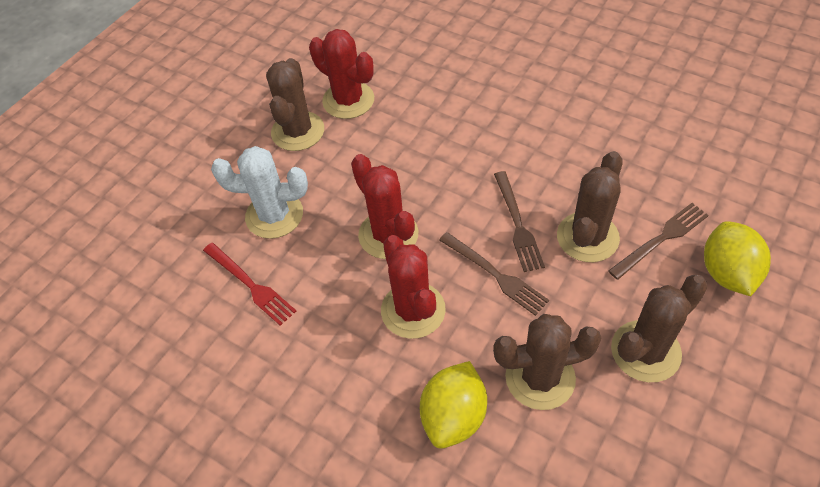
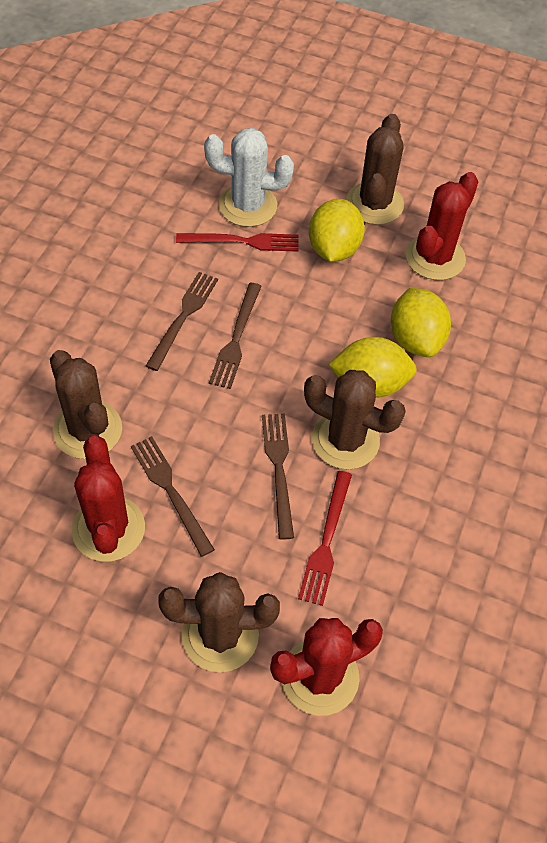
brown fork: 3 -> 4
red fork: 1 -> 2
yellow lemon: 2 -> 3

